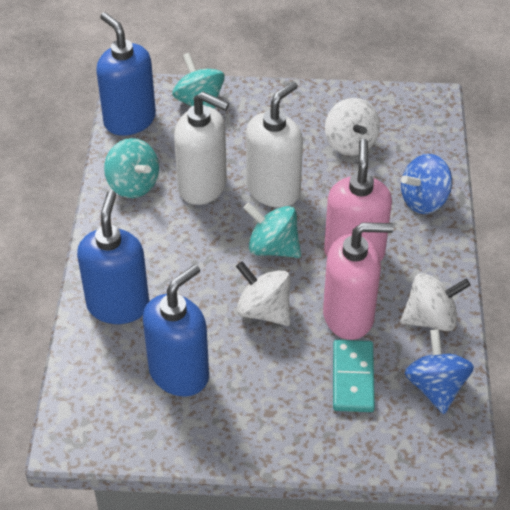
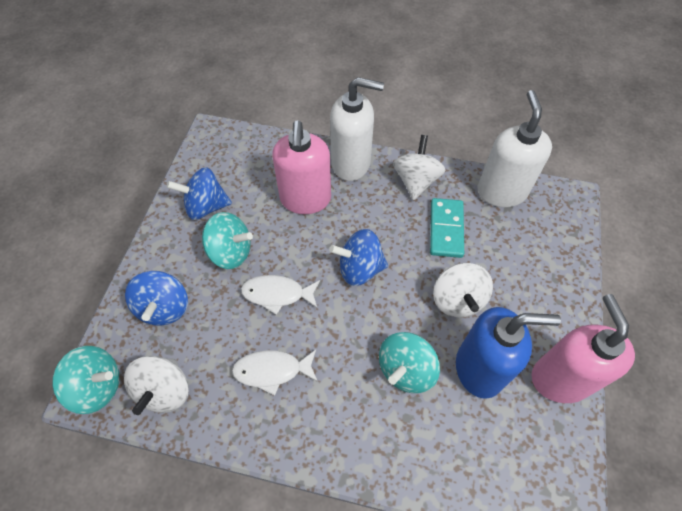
blue soap dispenser: 3 -> 1
blue spinning top: 2 -> 3
white fish: 0 -> 2

